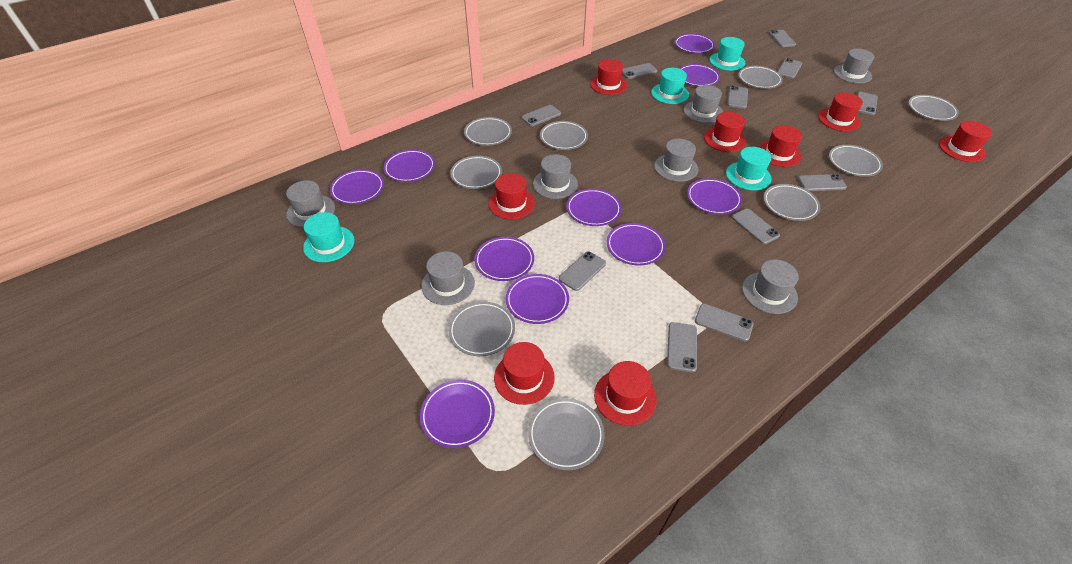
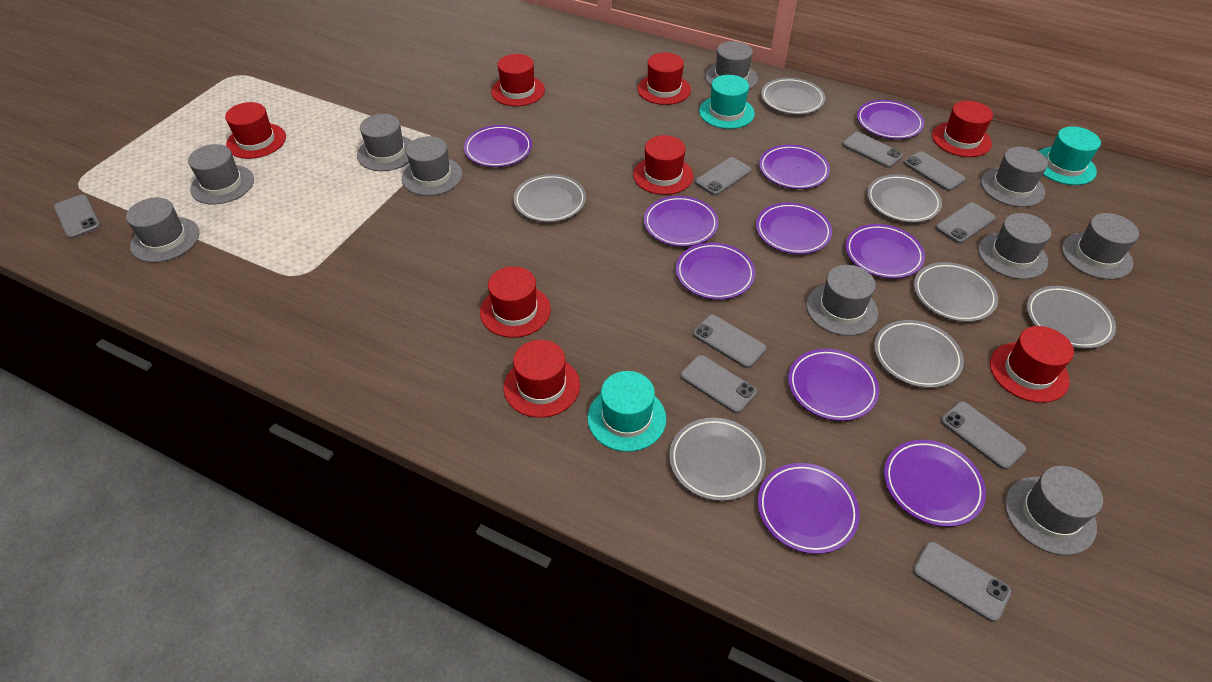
grey hat: 7 -> 10
grey phone: 11 -> 9
grey plate: 9 -> 7
turquoise hat: 4 -> 3

